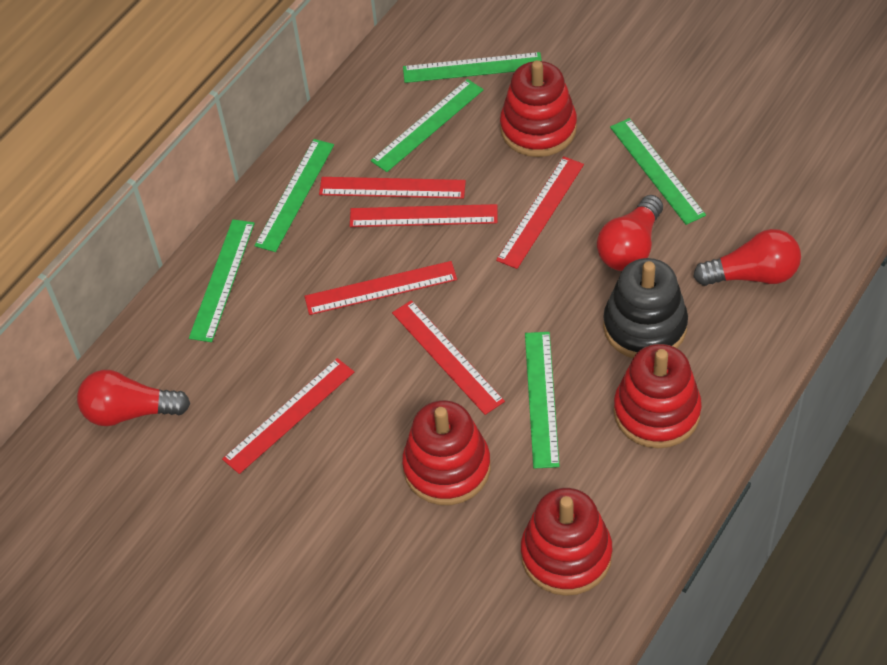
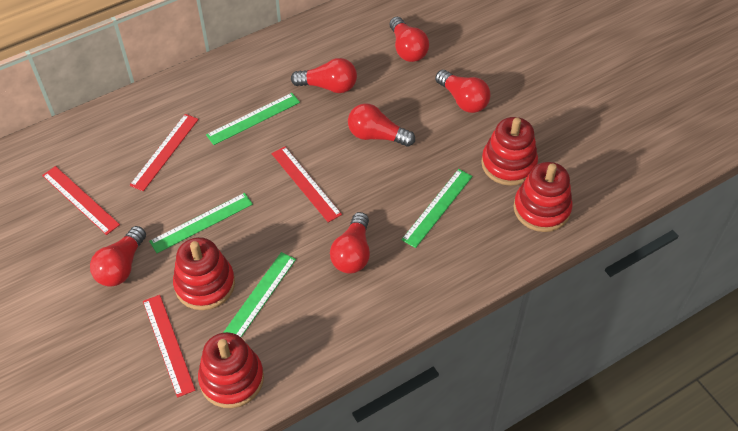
black stacking toy: 1 -> 0
green ruler: 6 -> 4
red light bulb: 3 -> 6
red ruler: 6 -> 4

